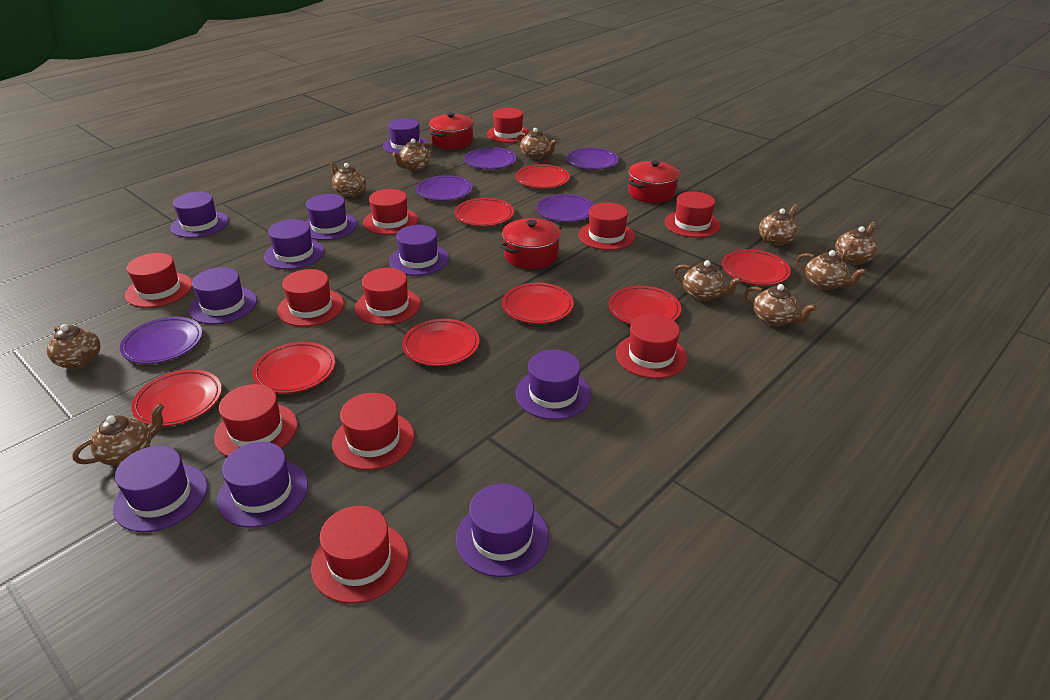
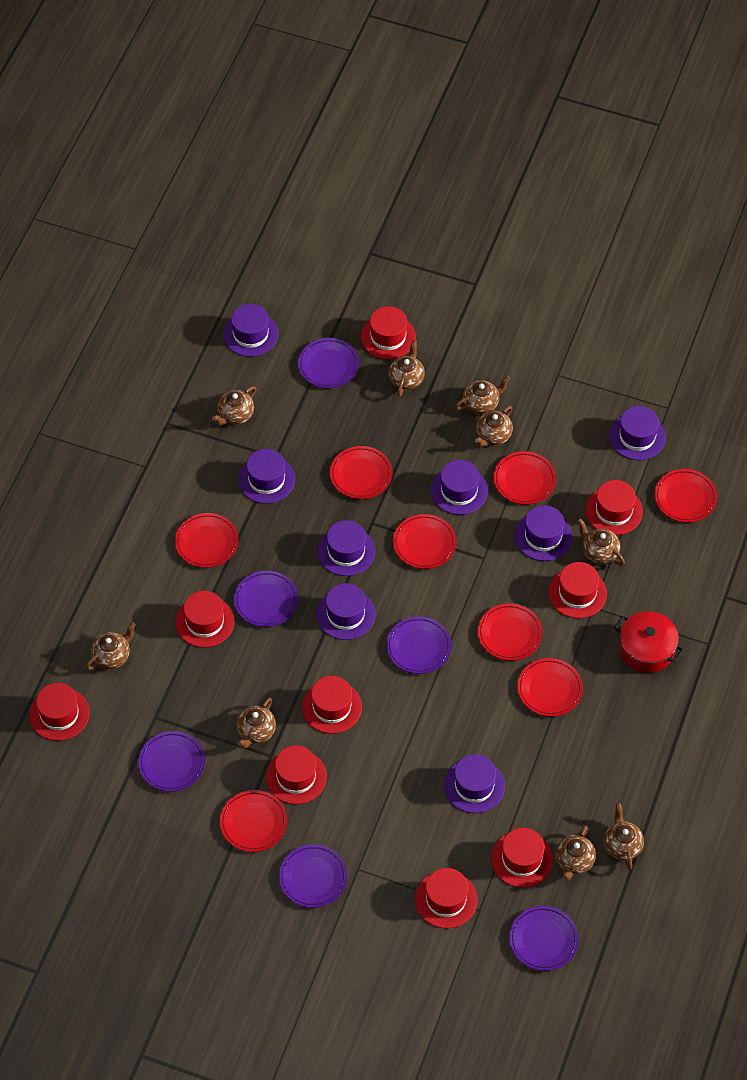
brown teapot: 10 -> 9
purple hat: 10 -> 8
purple plate: 5 -> 6
red hat: 11 -> 9
red pot: 3 -> 1

